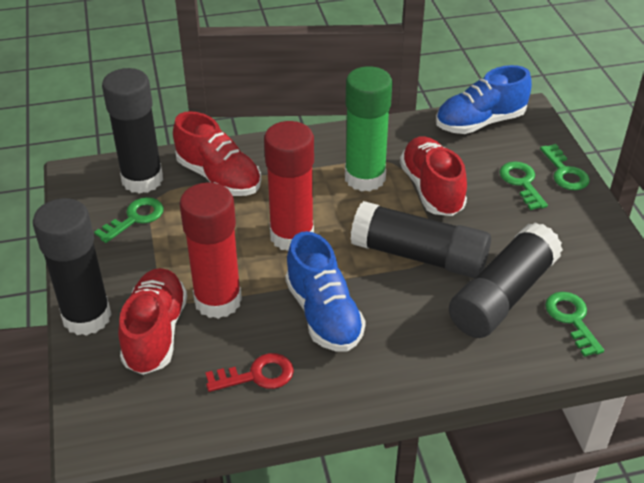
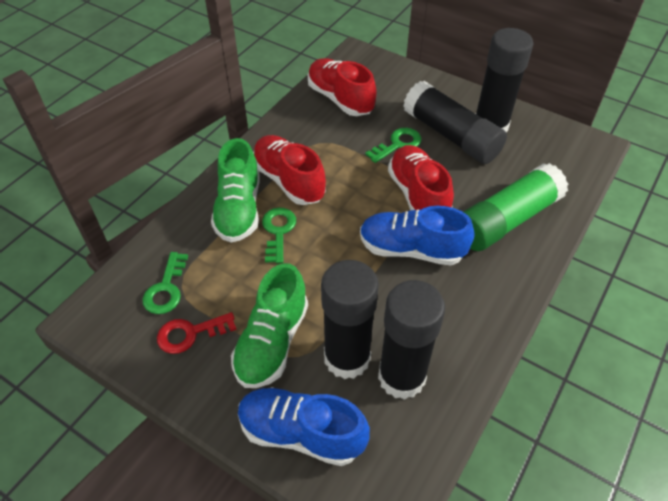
green key: 4 -> 3
green shoe: 0 -> 2
red glue stick: 2 -> 0

